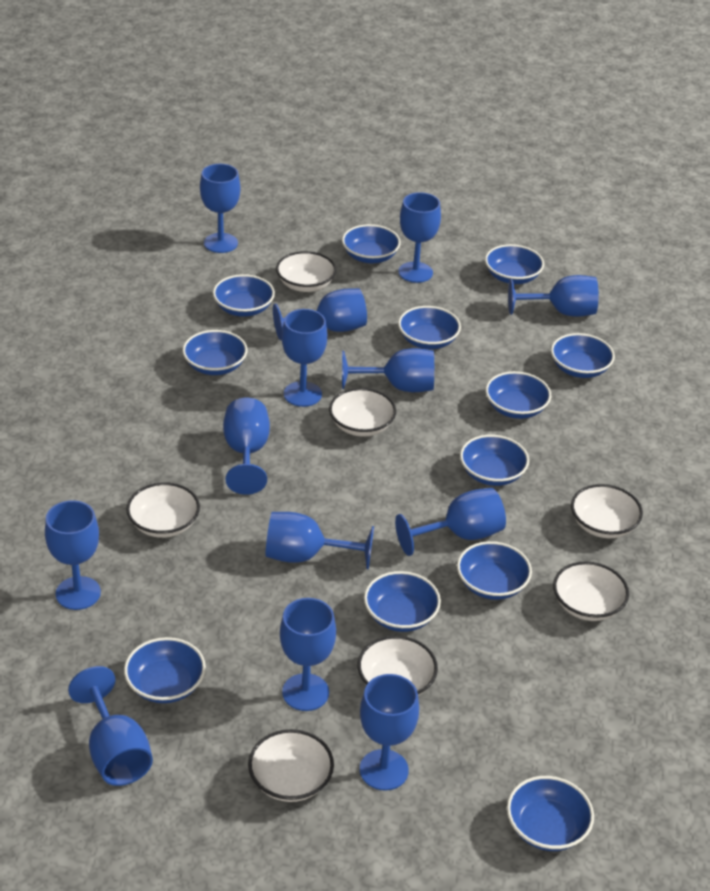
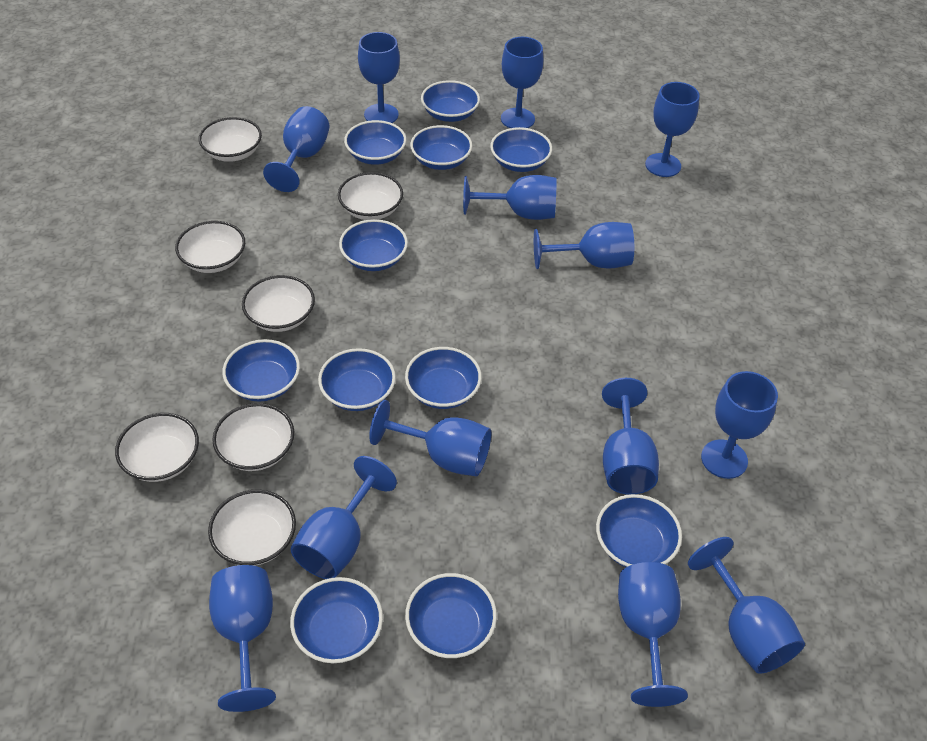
blue bowl: 12 -> 11

